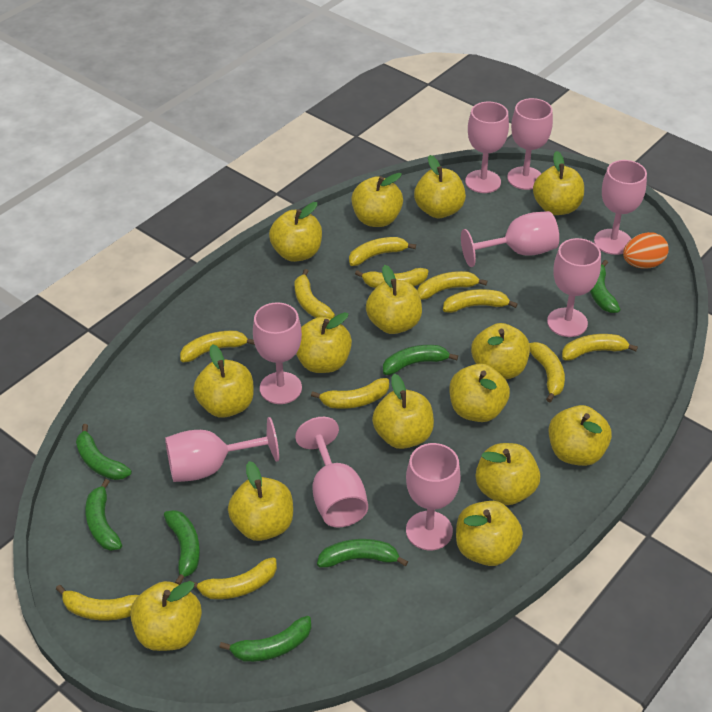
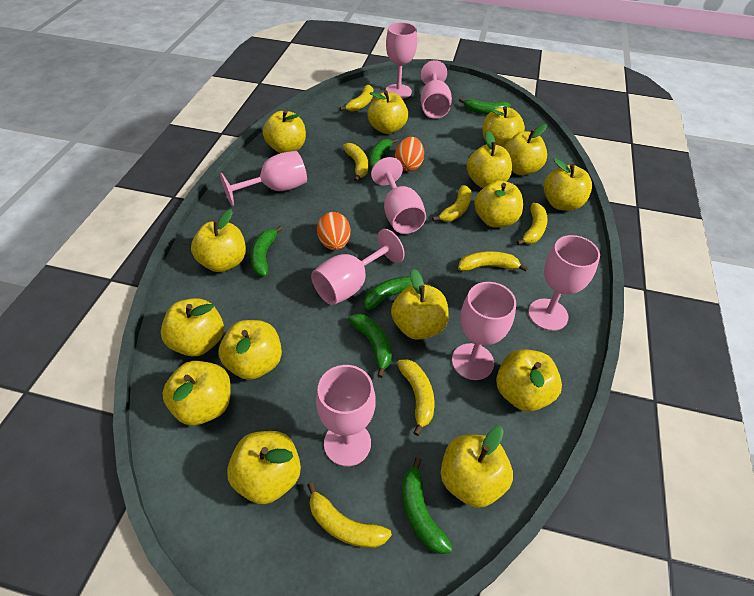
green banana: 7 -> 6
orange egg: 1 -> 2
pink goblet: 9 -> 8
yellow banana: 11 -> 7

